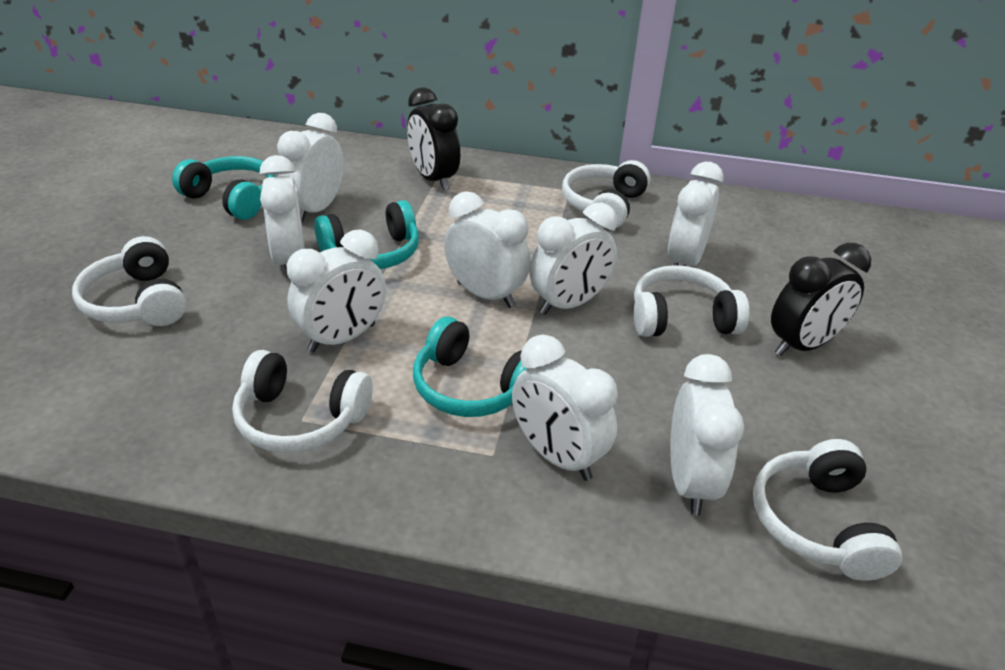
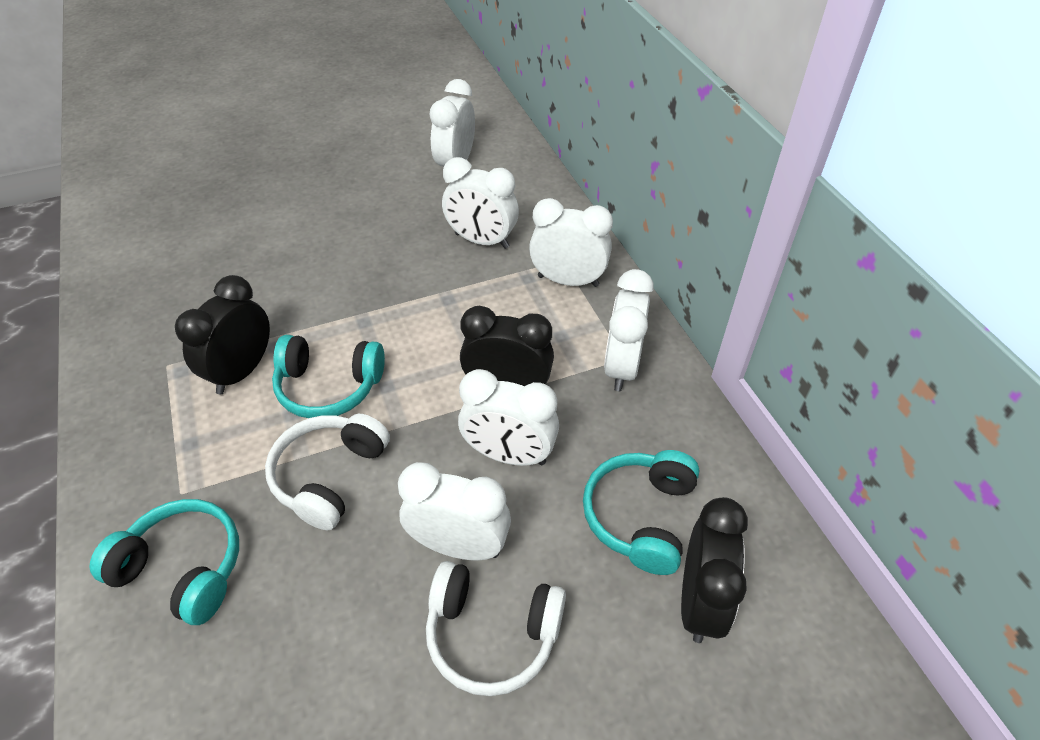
black clock: 2 -> 3
white clock: 8 -> 6
white headphones: 5 -> 2

